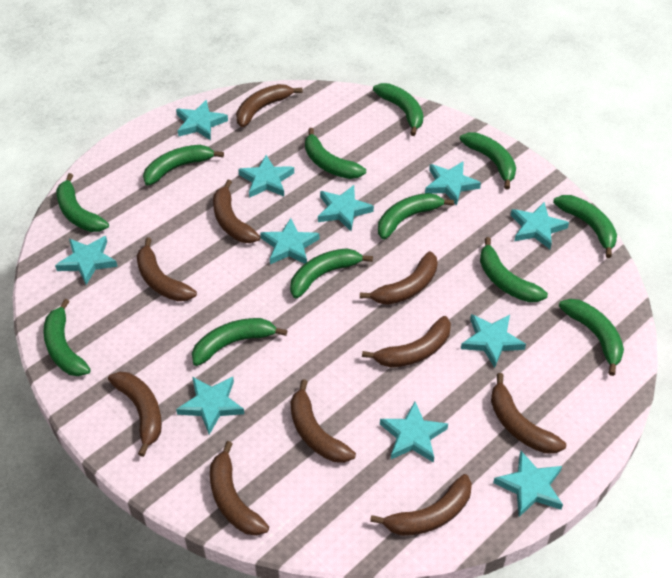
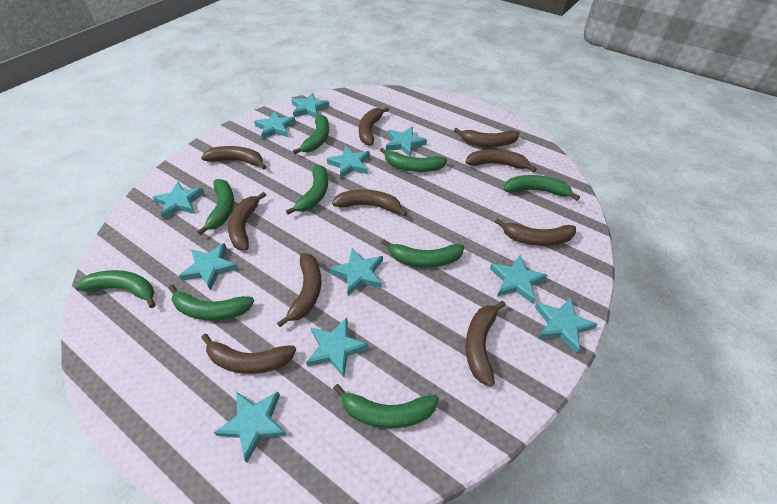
green banana: 12 -> 9

